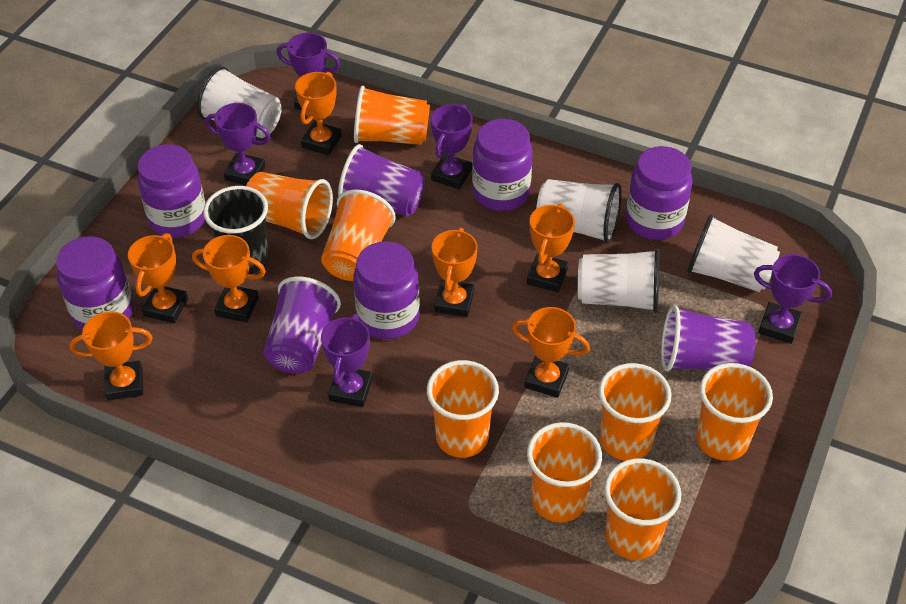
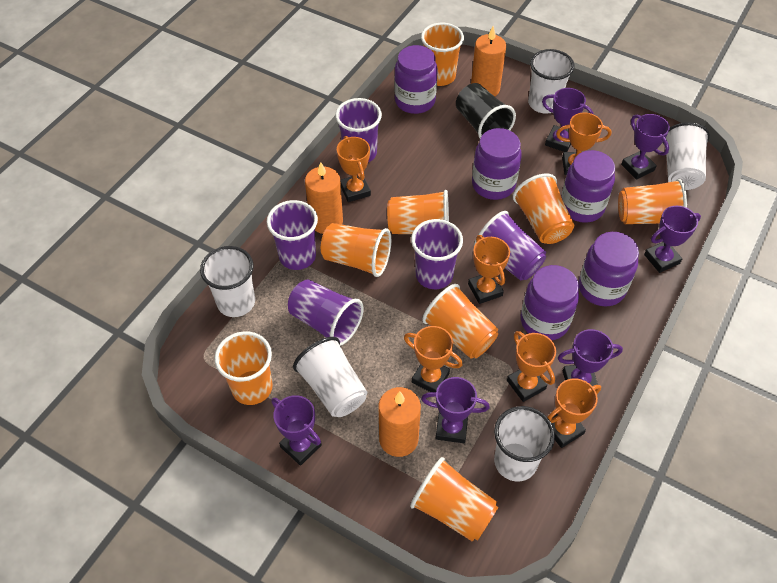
orange candle: 0 -> 3
orange trophy: 7 -> 6
purple cup: 3 -> 5
purple trophy: 5 -> 6
white cup: 4 -> 5

